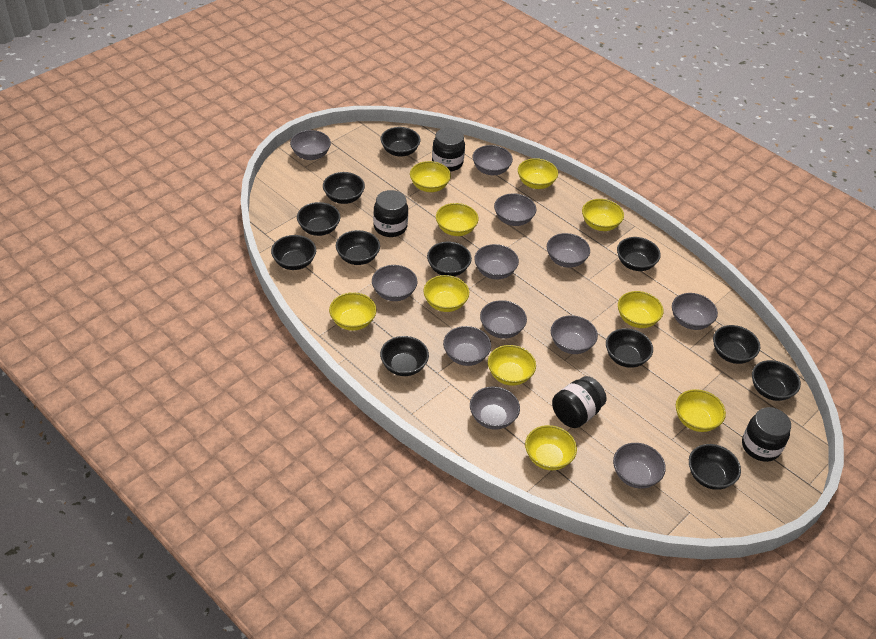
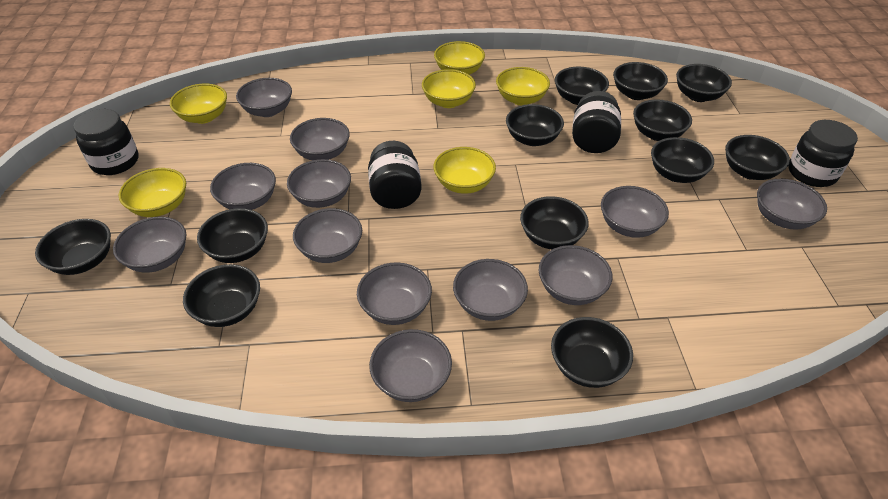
yellow bowl: 10 -> 6

